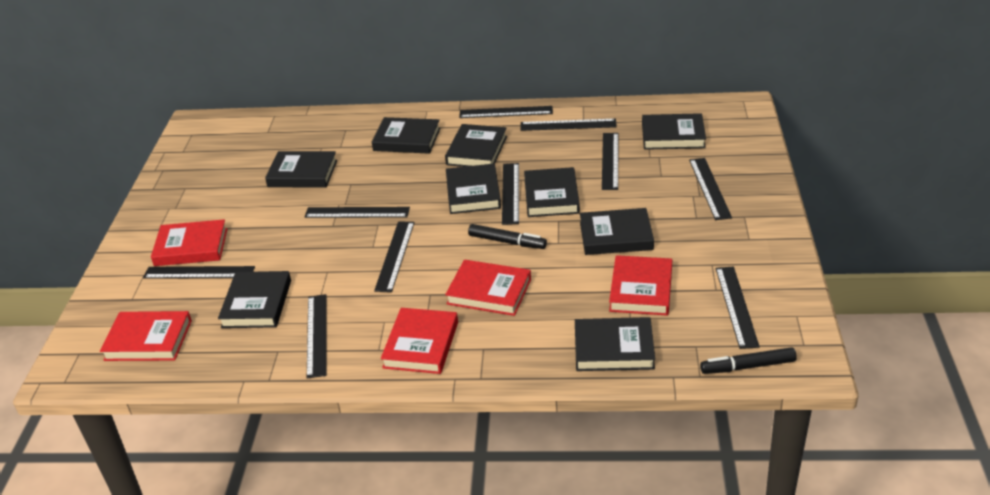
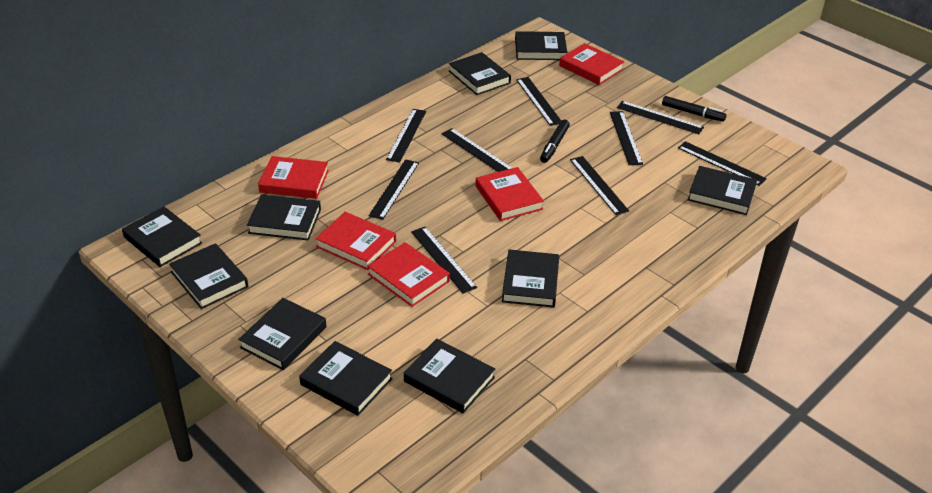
black book: 9 -> 10
black ruler: 10 -> 9

